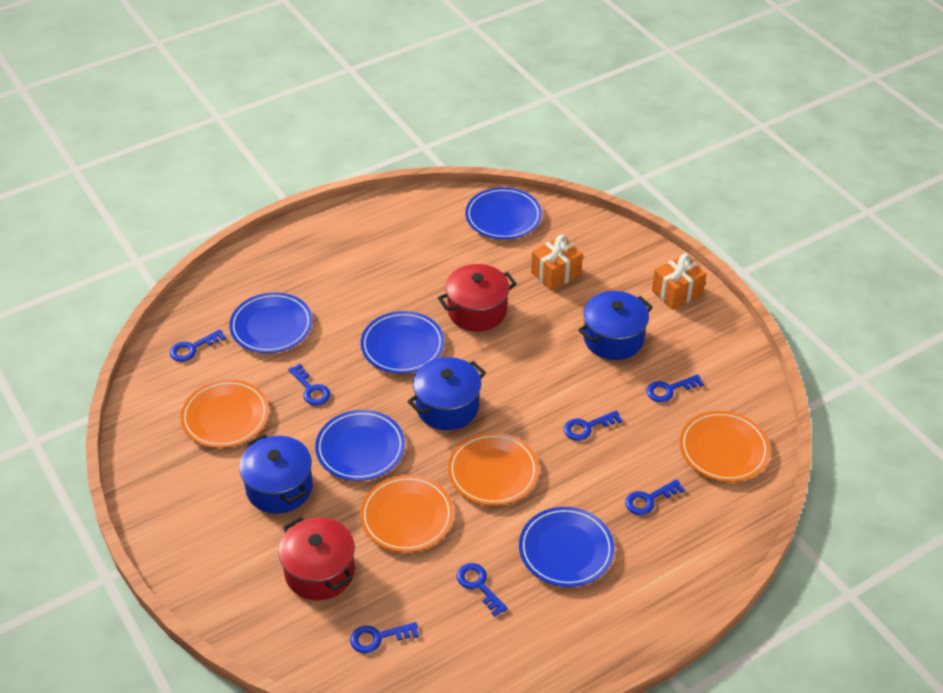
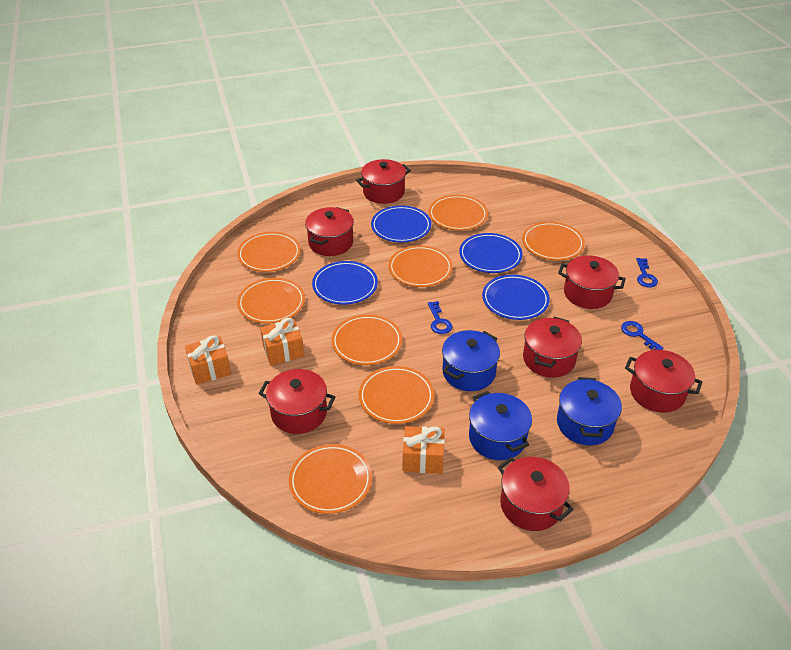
blue key: 7 -> 3
blue plate: 5 -> 4
orange gift: 2 -> 3
orange plate: 4 -> 8
red pot: 2 -> 7

